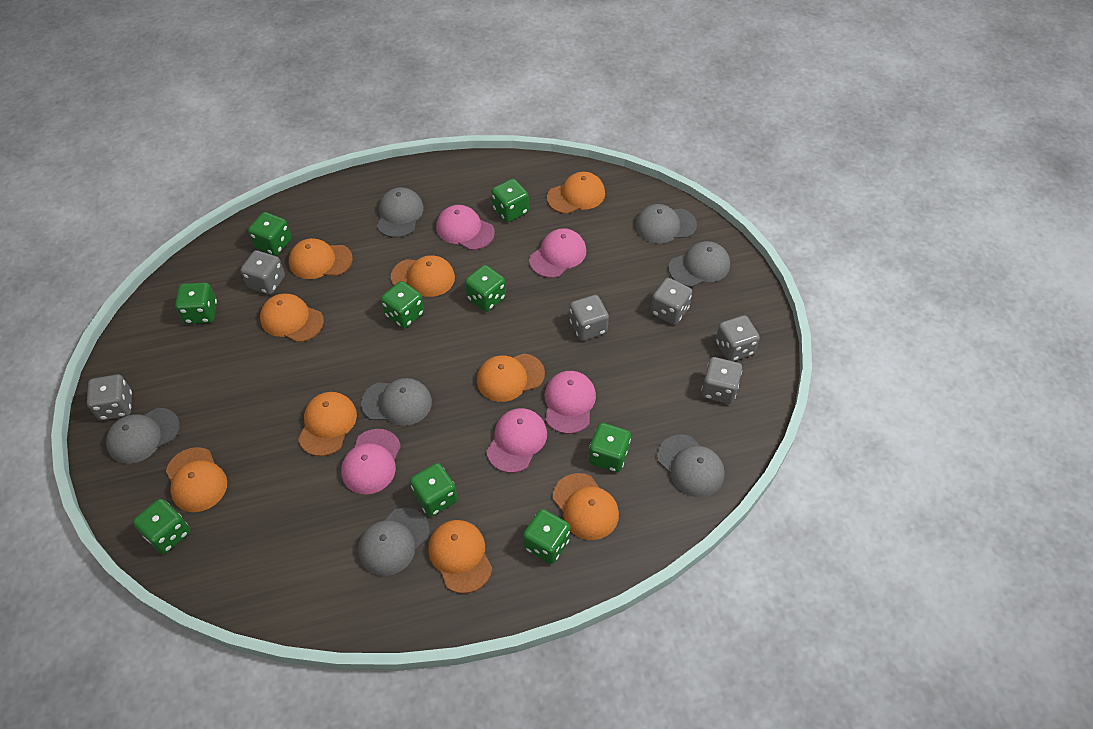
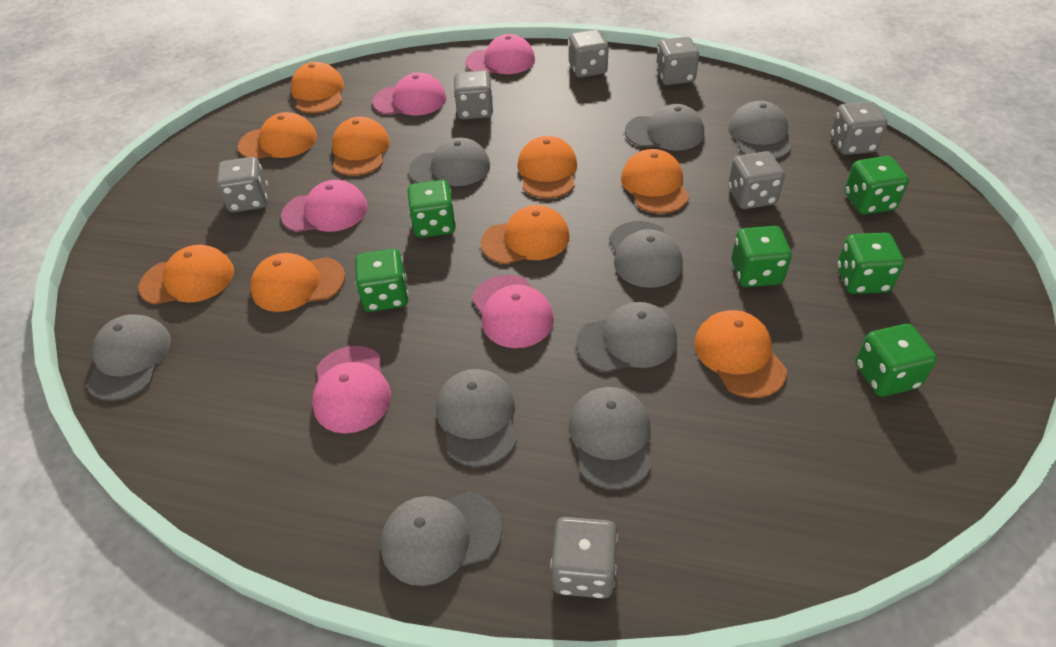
green dice: 9 -> 6
grey cap: 7 -> 9
grey dice: 6 -> 7

